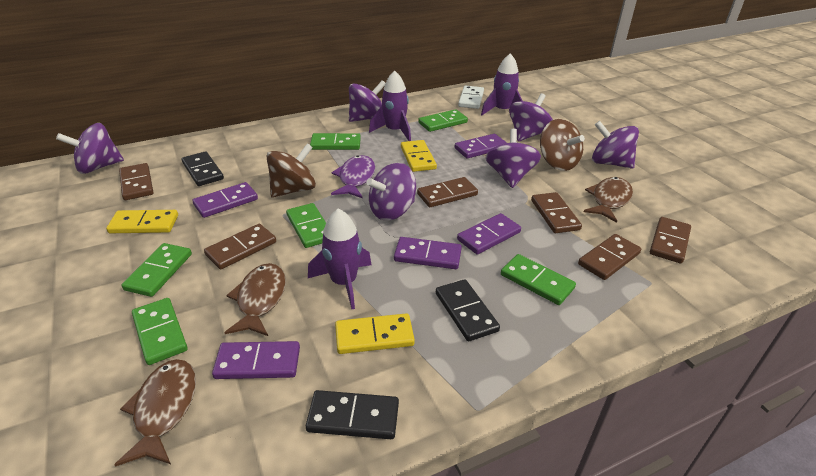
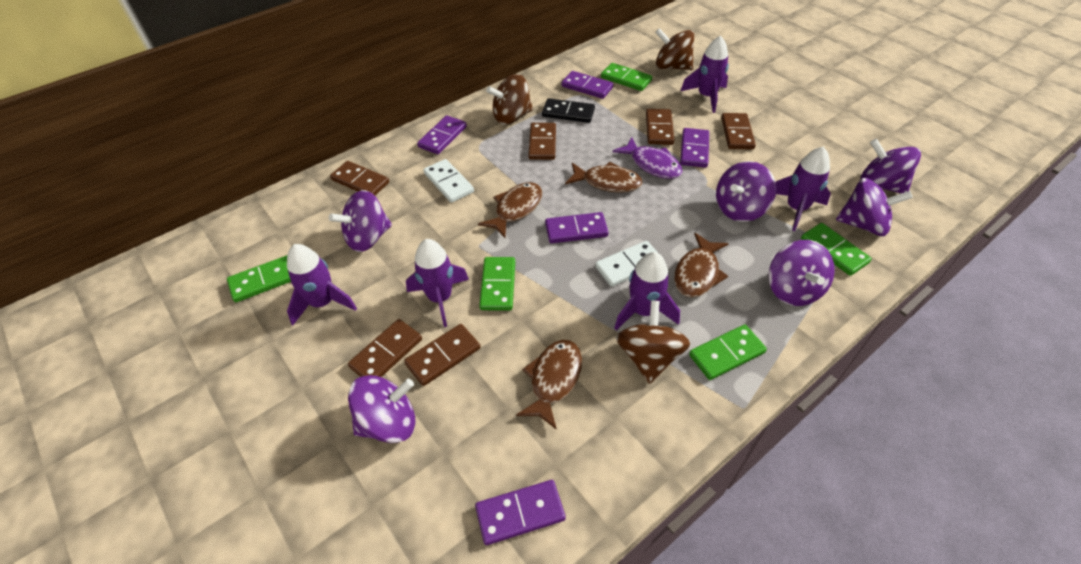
black domino: 3 -> 1
brown fish: 3 -> 4
brown spinning top: 2 -> 3
green domino: 6 -> 5
purple rocket: 3 -> 5
white domino: 1 -> 2
yellow domino: 3 -> 0

